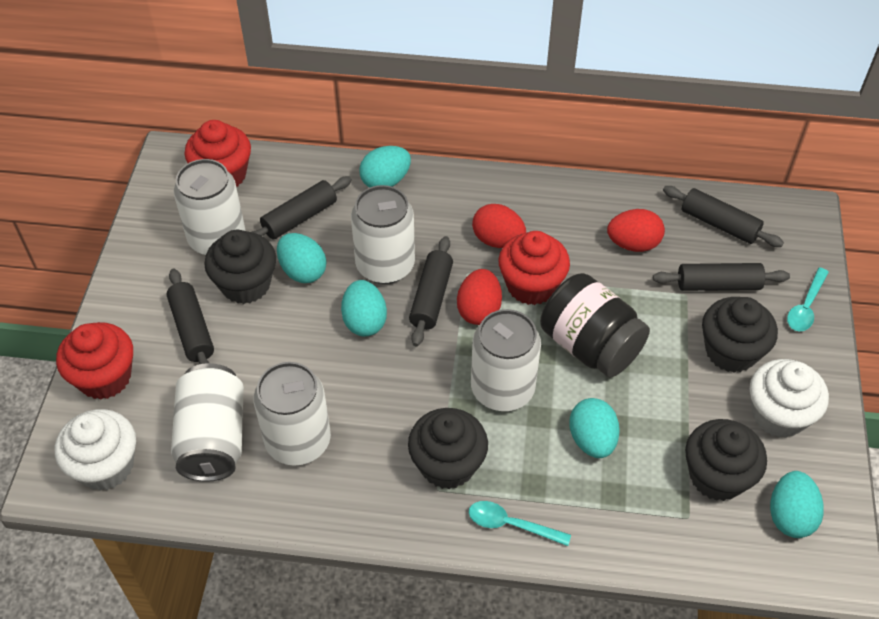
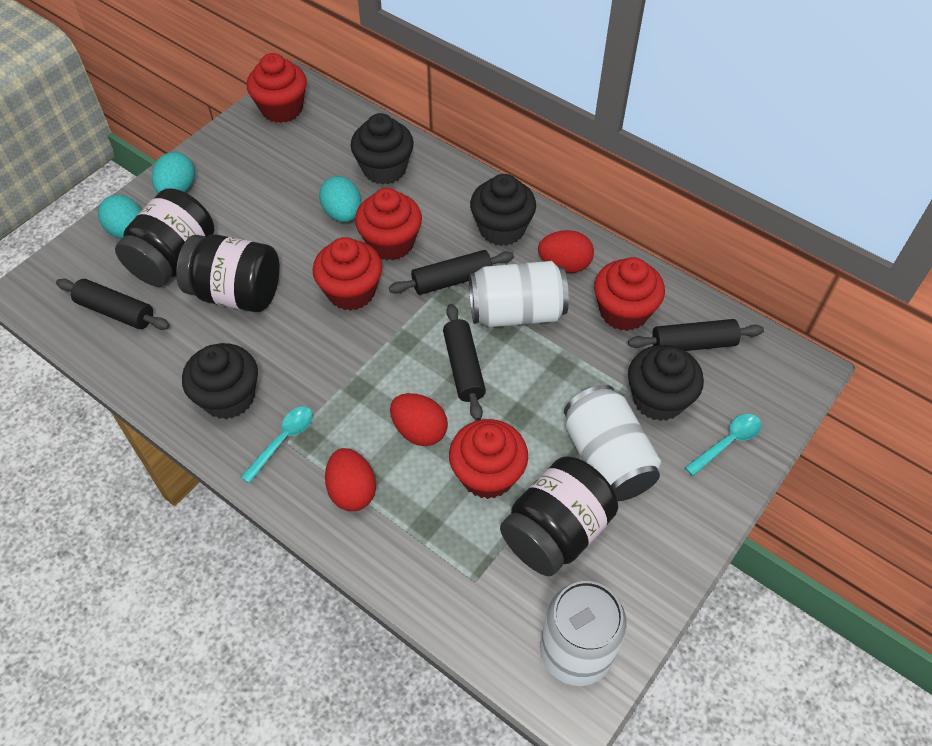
black jar: 1 -> 3
black rolling pin: 5 -> 4
red cupcake: 3 -> 5
turquoise egg: 5 -> 3
white can: 5 -> 3
white cupcake: 2 -> 0

